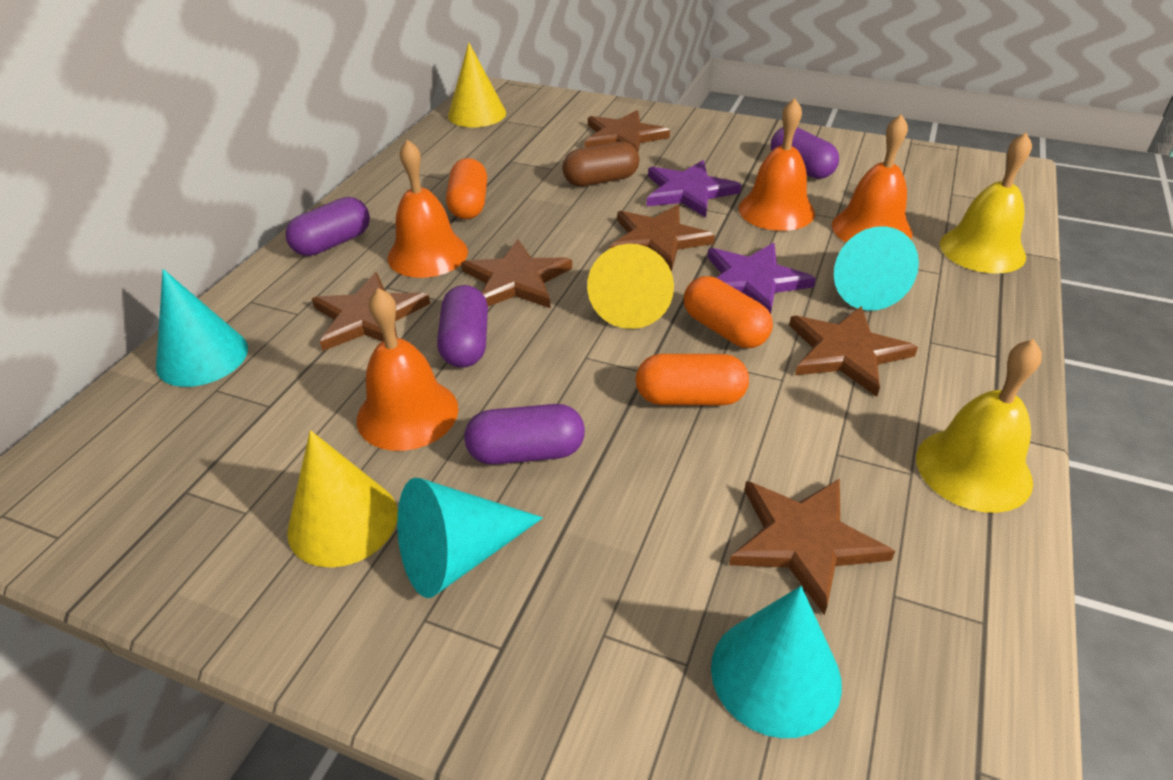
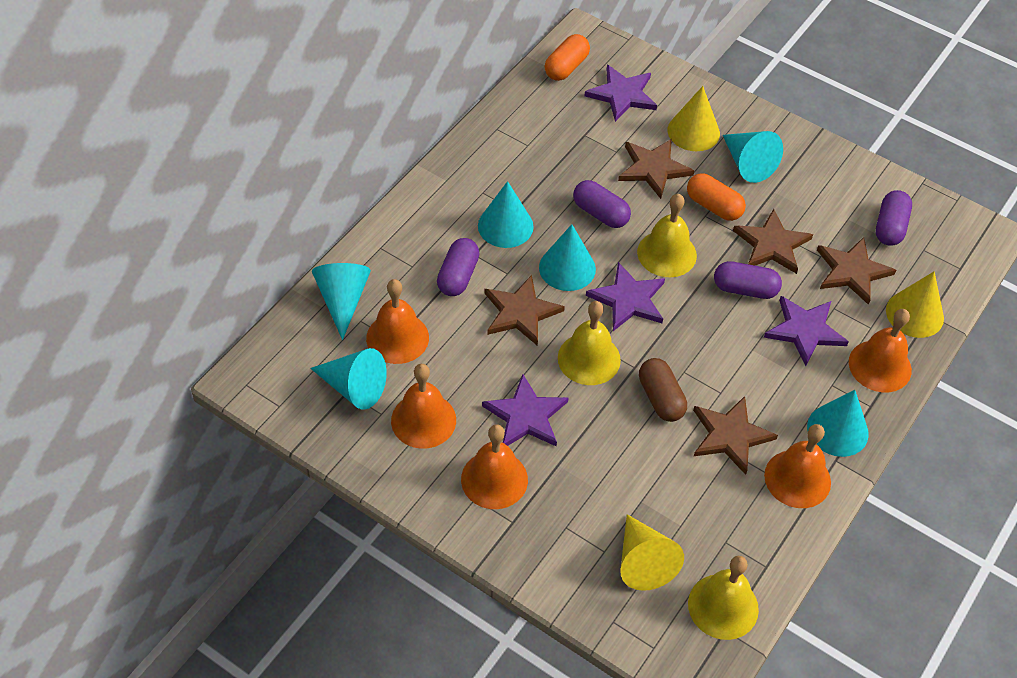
brown star: 6 -> 5
orange bell: 4 -> 5
orange capsule: 3 -> 2
purple star: 2 -> 4
turquoise cone: 4 -> 6
yellow bell: 2 -> 3

